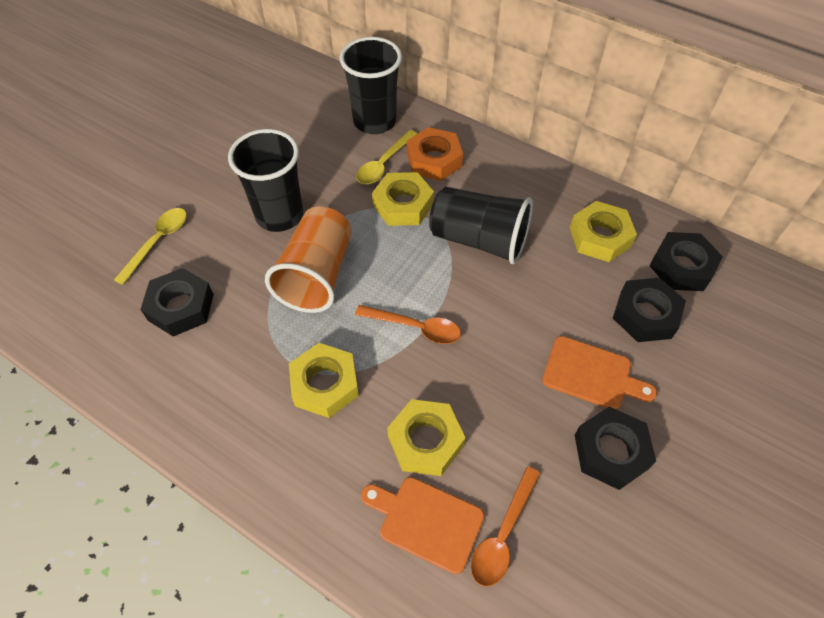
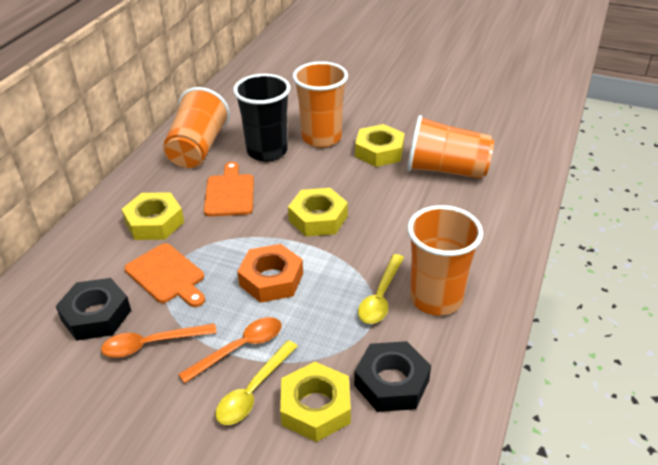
black cup: 3 -> 1
black nut: 4 -> 2
orange cup: 1 -> 4

